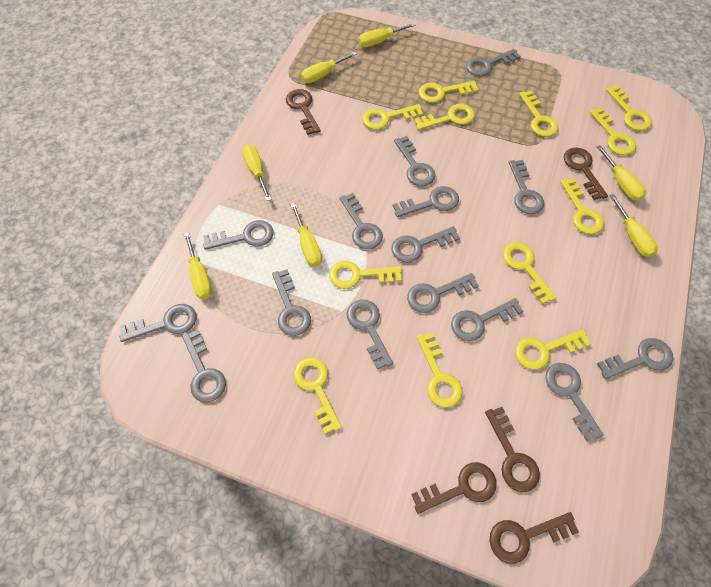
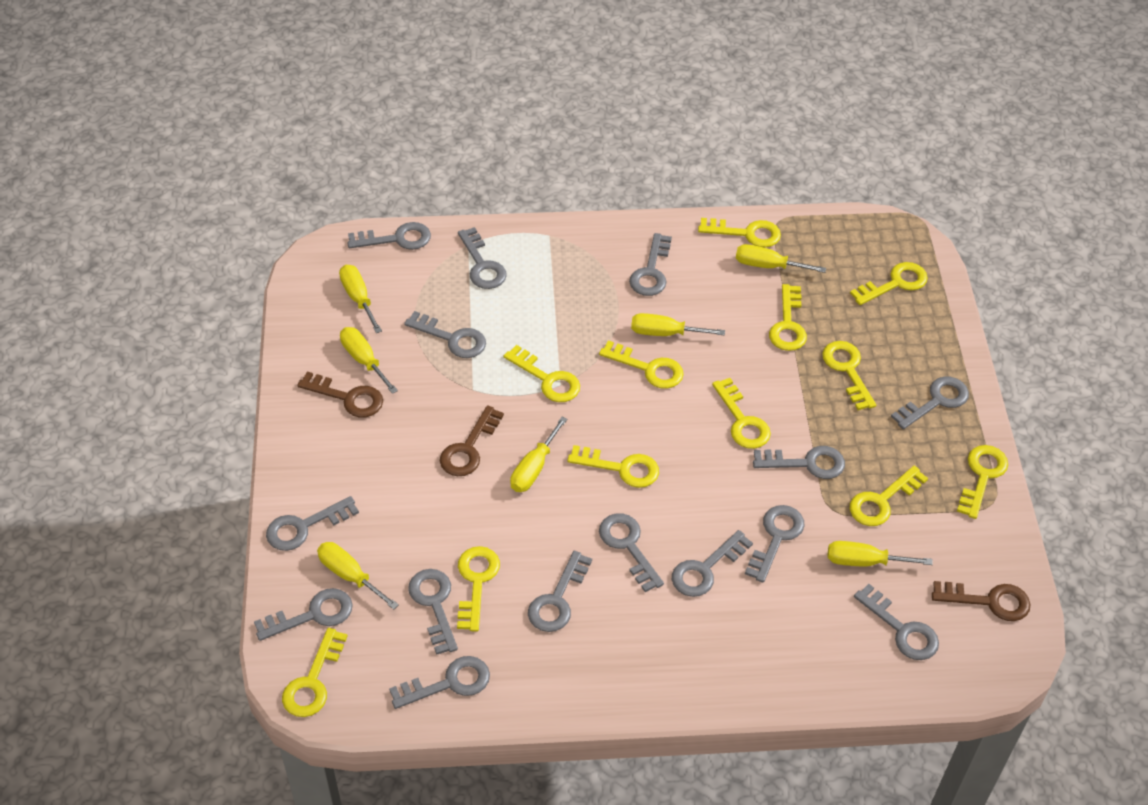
brown key: 5 -> 3

